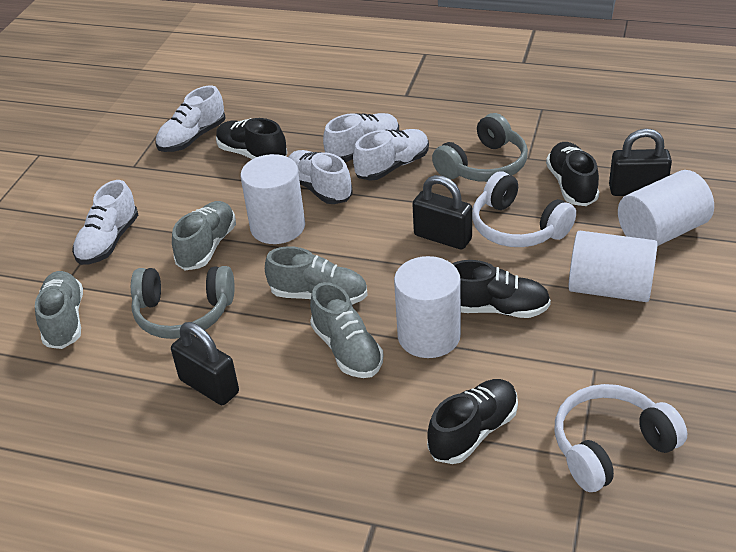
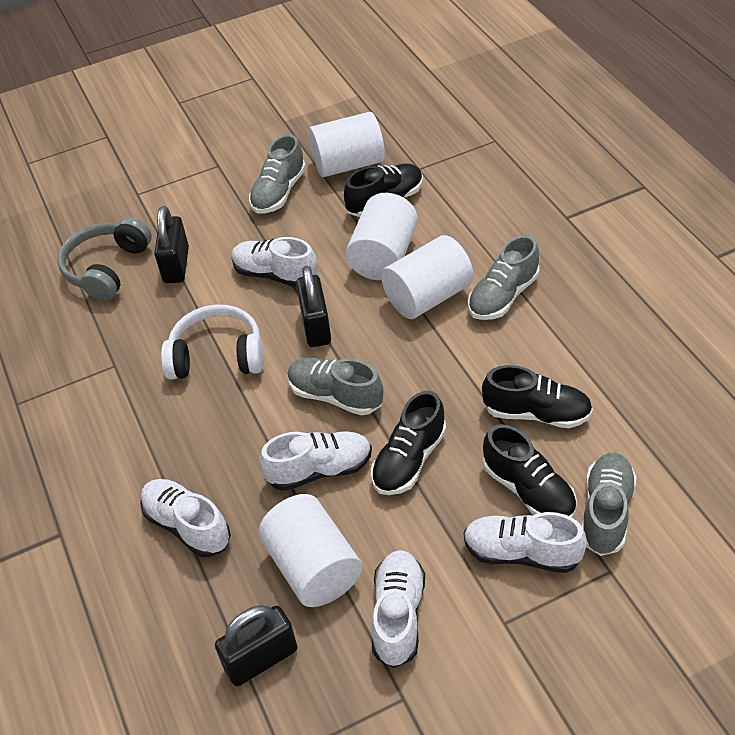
grey headphones: 2 -> 1
white headphones: 2 -> 1

